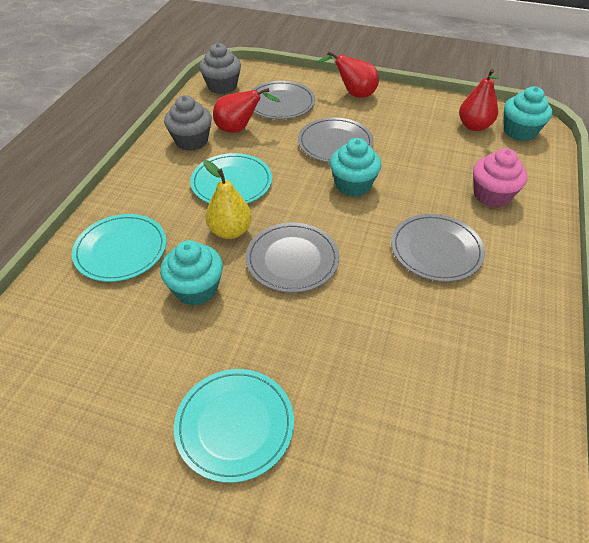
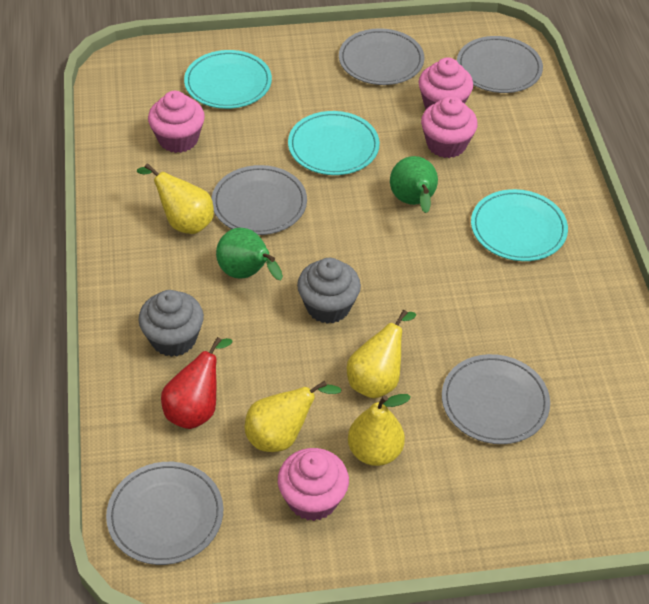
green pear: 0 -> 2
grey plate: 4 -> 5
pink cupcake: 1 -> 4
red pear: 3 -> 1
turquoise cupcake: 3 -> 0
yellow pear: 1 -> 4

